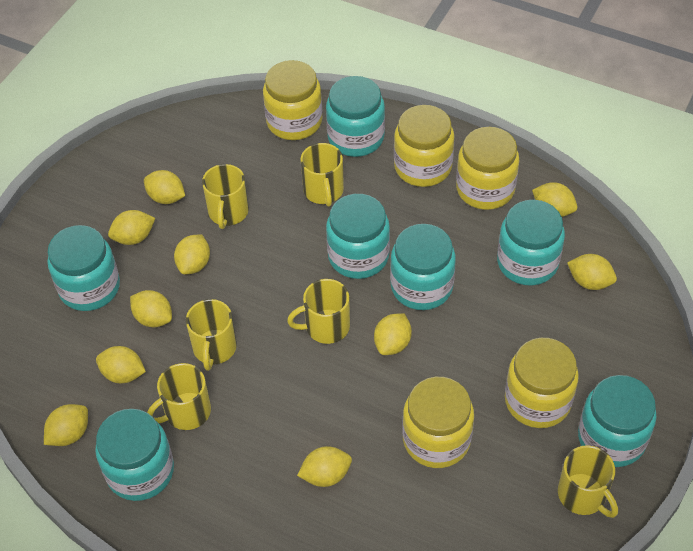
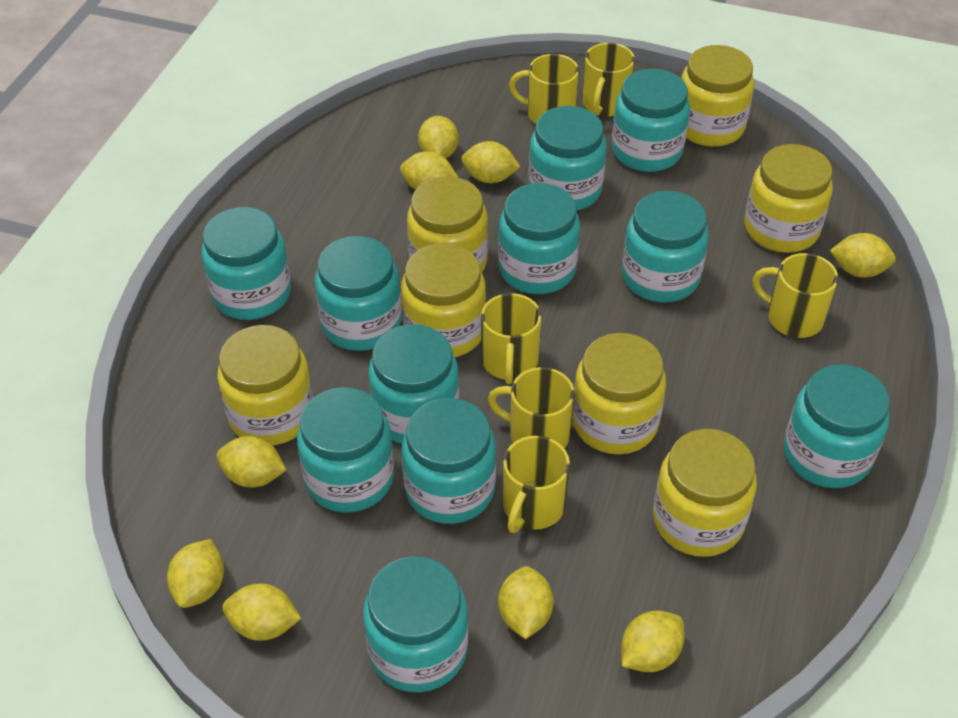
turquoise jar: 7 -> 11
yellow jar: 5 -> 7
yellow lemon: 10 -> 9

